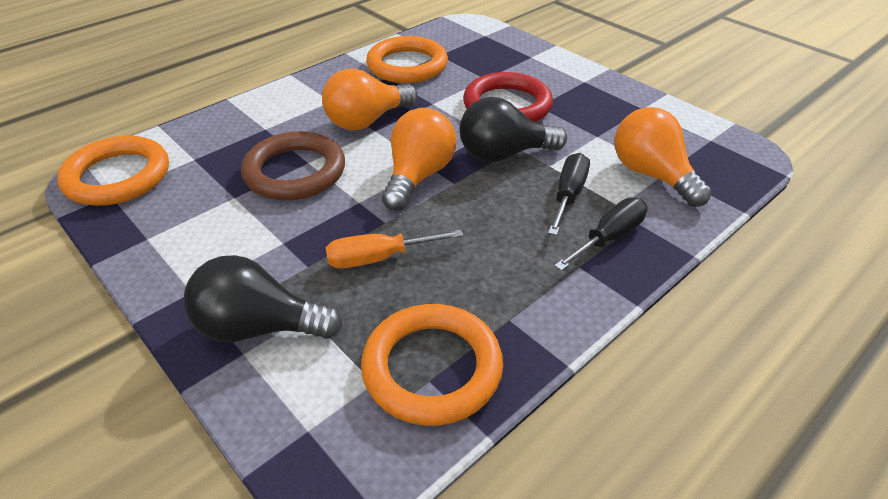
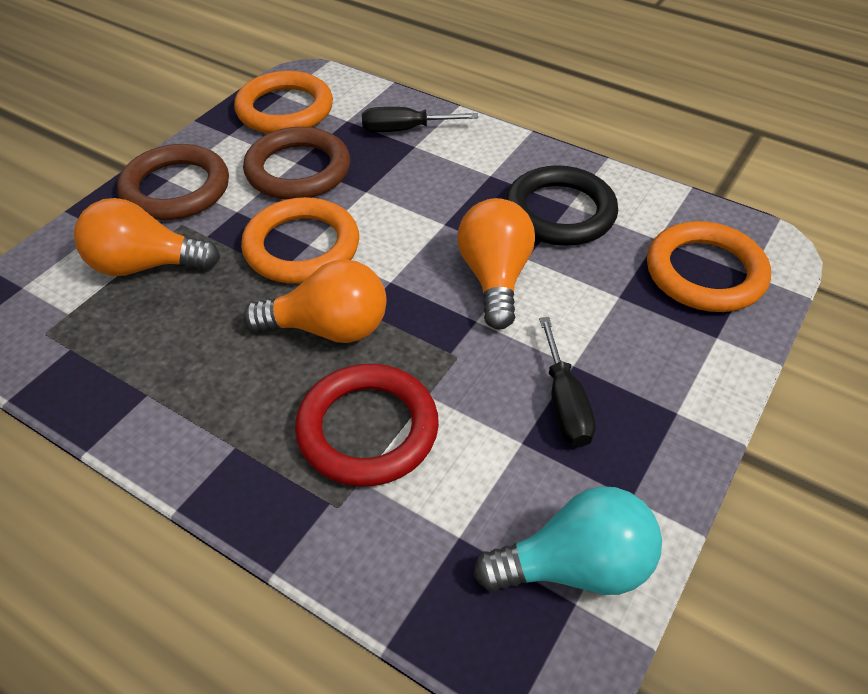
black light bulb: 2 -> 0
black ring: 0 -> 1
brown ring: 1 -> 2
orange screwdriver: 1 -> 0
turquoise light bulb: 0 -> 1

